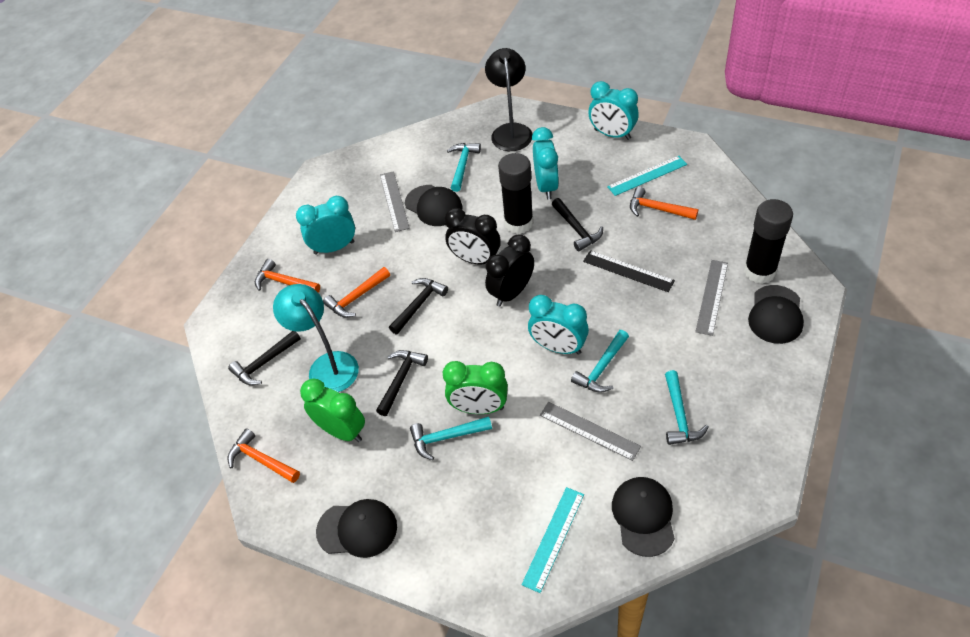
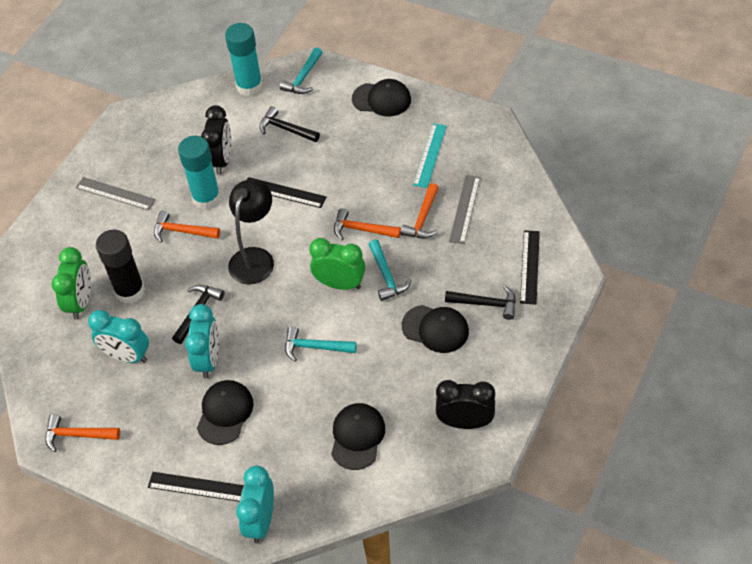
black glue stick: 2 -> 1
black hammer: 4 -> 3
black ruler: 1 -> 3
grey ruler: 3 -> 2
turquoise clock: 4 -> 3
turquoise glue stick: 0 -> 2
turquoise hammer: 4 -> 3
turquoise lamp: 1 -> 0
turquoise ruler: 2 -> 1

